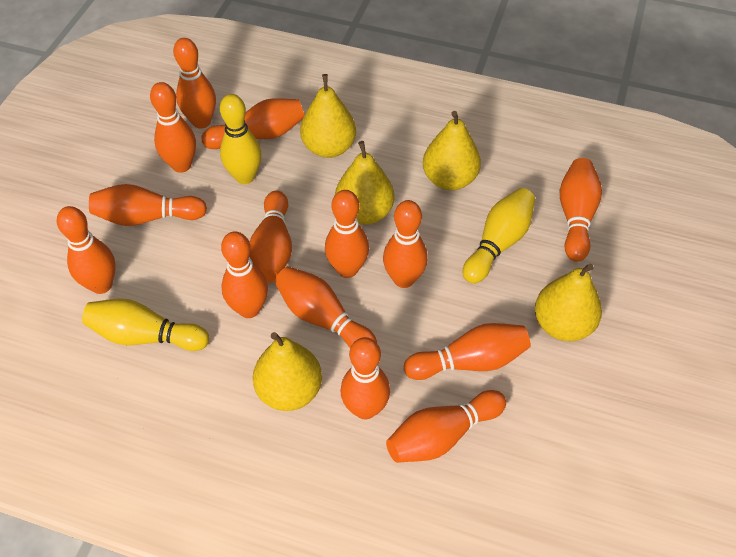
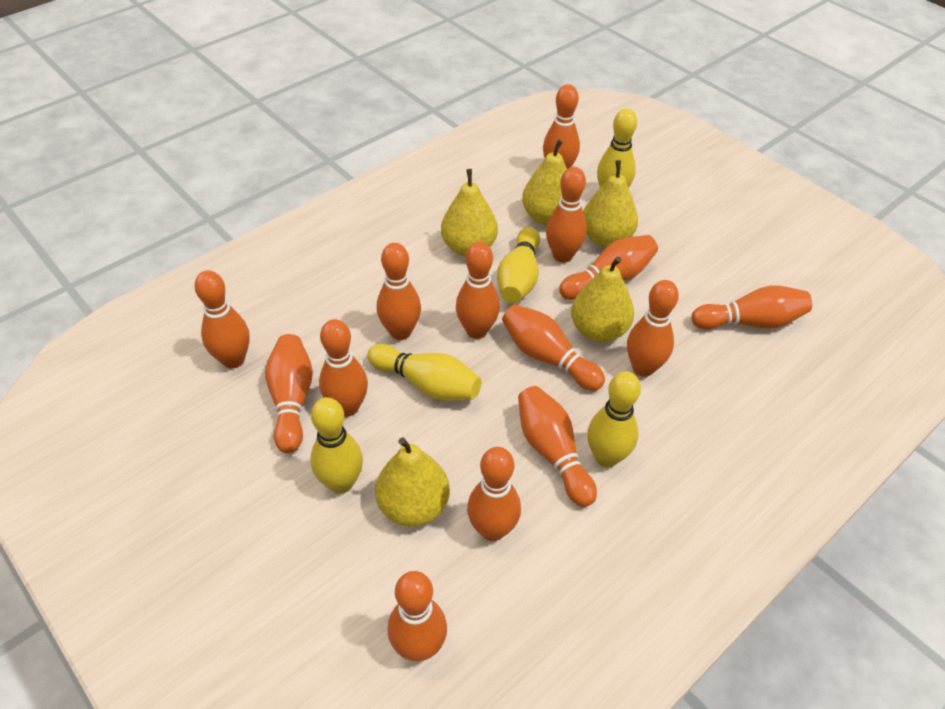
yellow bowling pin: 3 -> 5

